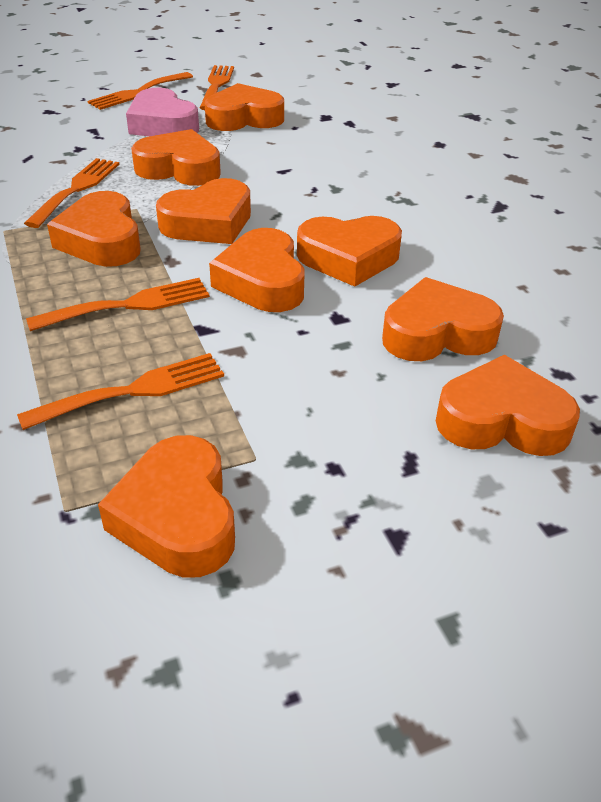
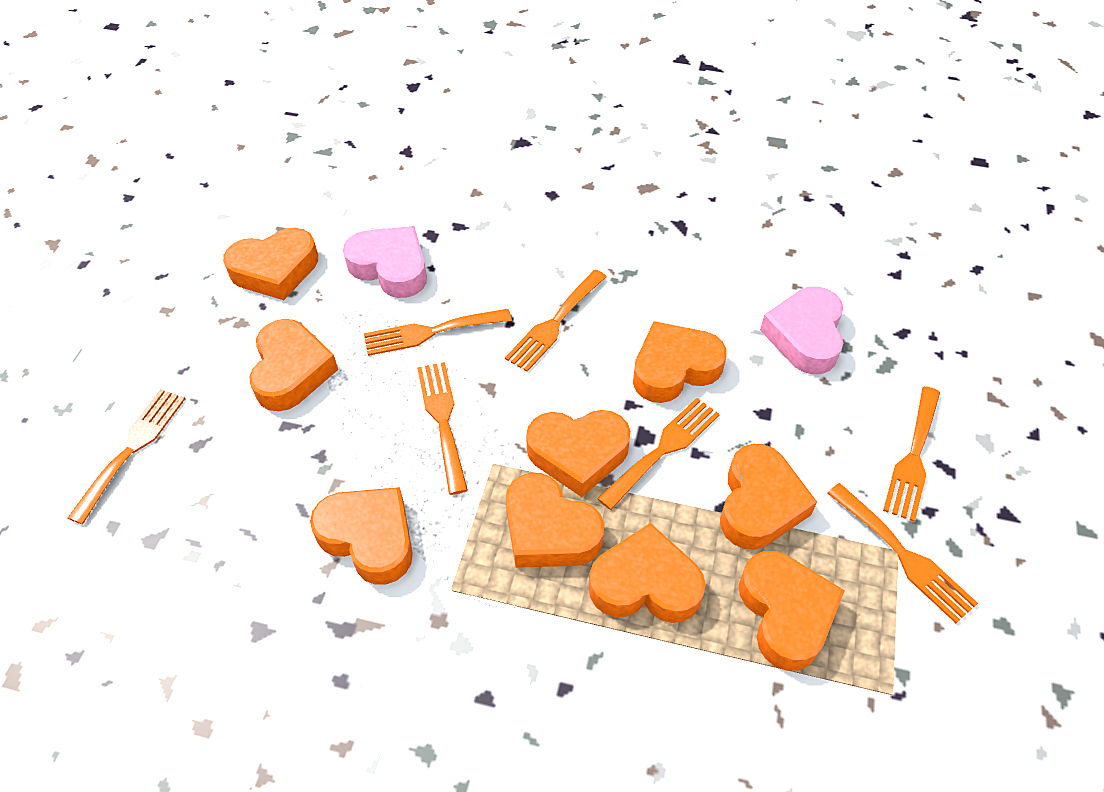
orange fork: 5 -> 7
pink heart: 1 -> 2

